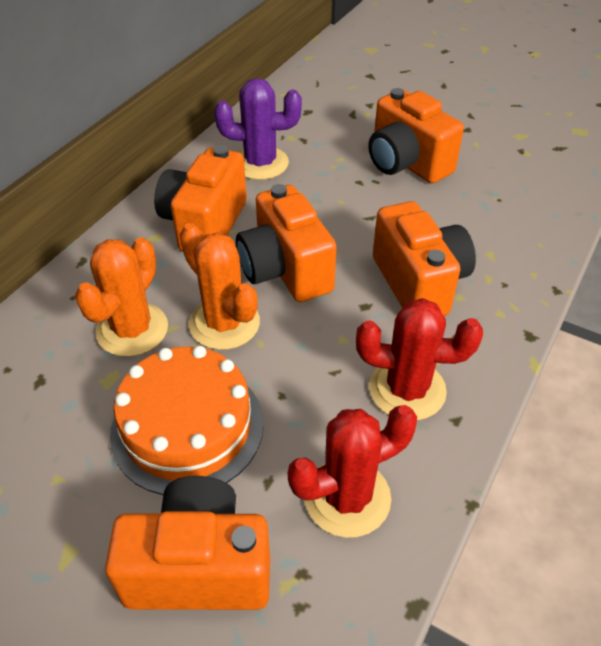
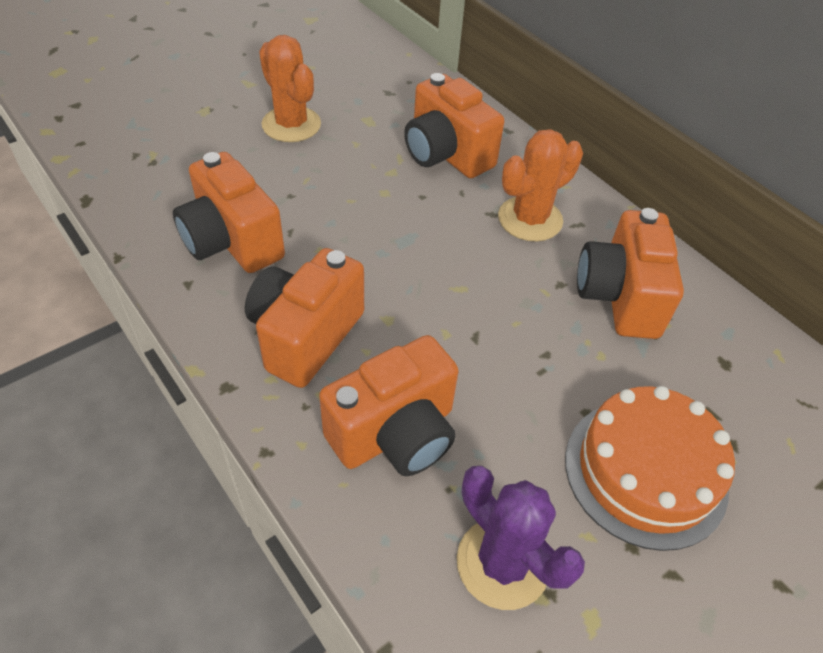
red cactus: 2 -> 0

